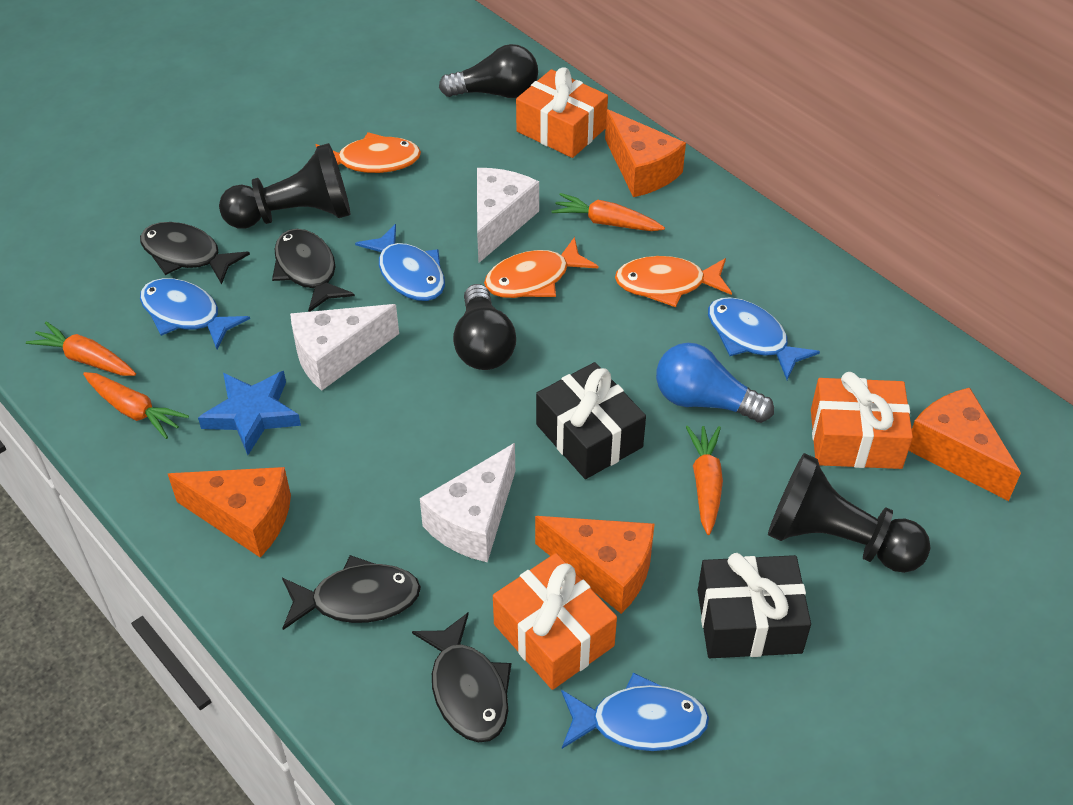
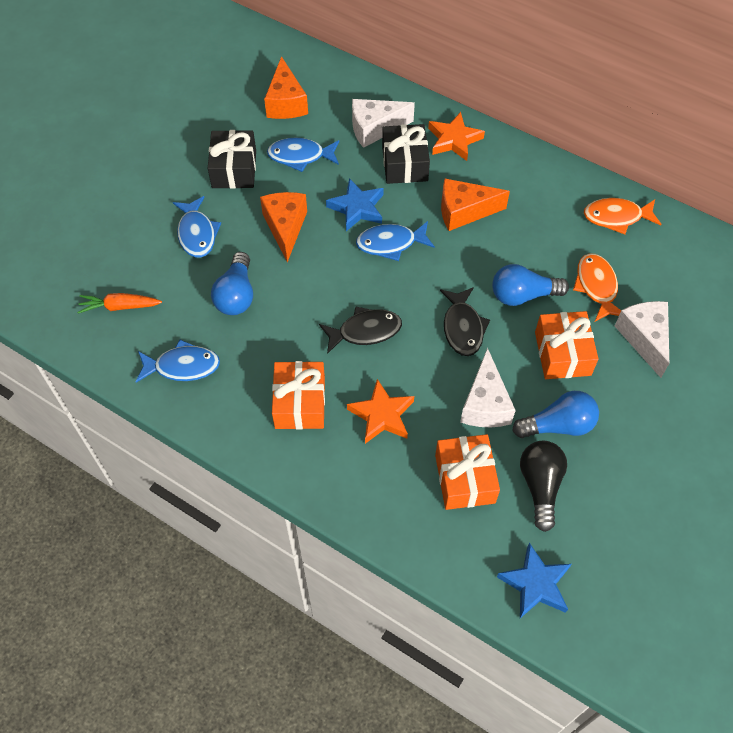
black fish: 4 -> 2
black light bulb: 2 -> 1
black pawn: 2 -> 0
blue light bulb: 1 -> 3
blue star: 1 -> 2
orange carrot: 4 -> 1
orange cheese: 4 -> 3
orange fish: 3 -> 2
orange star: 0 -> 2

